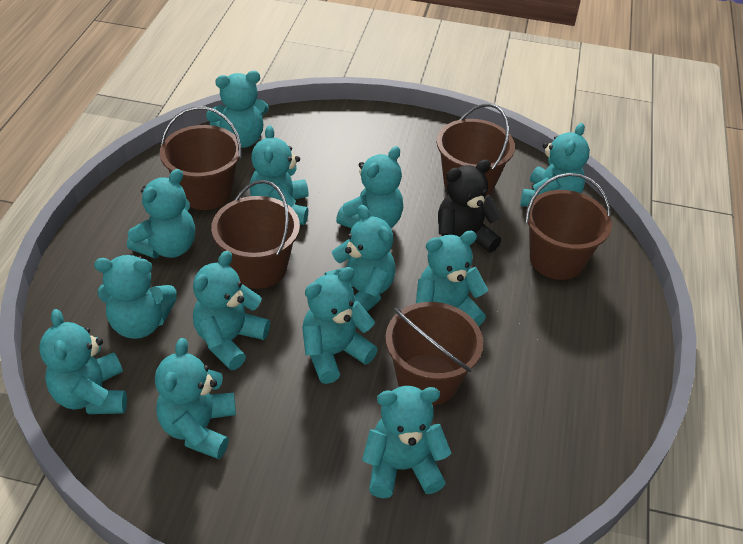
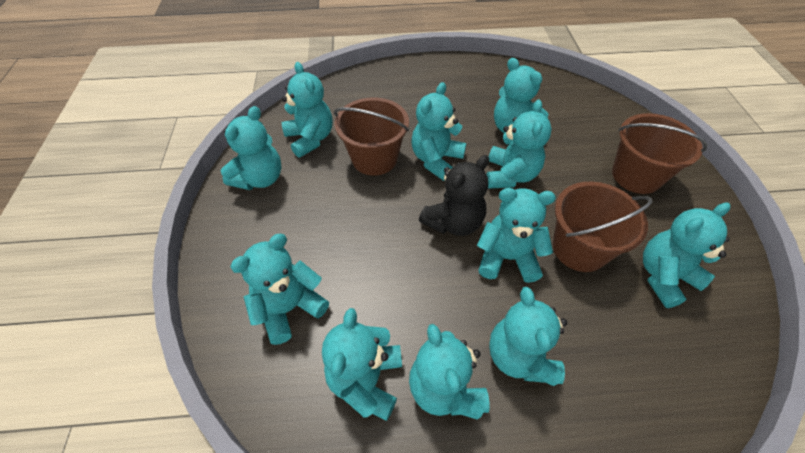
brown bucket: 5 -> 3
turquoise teddy bear: 13 -> 11

